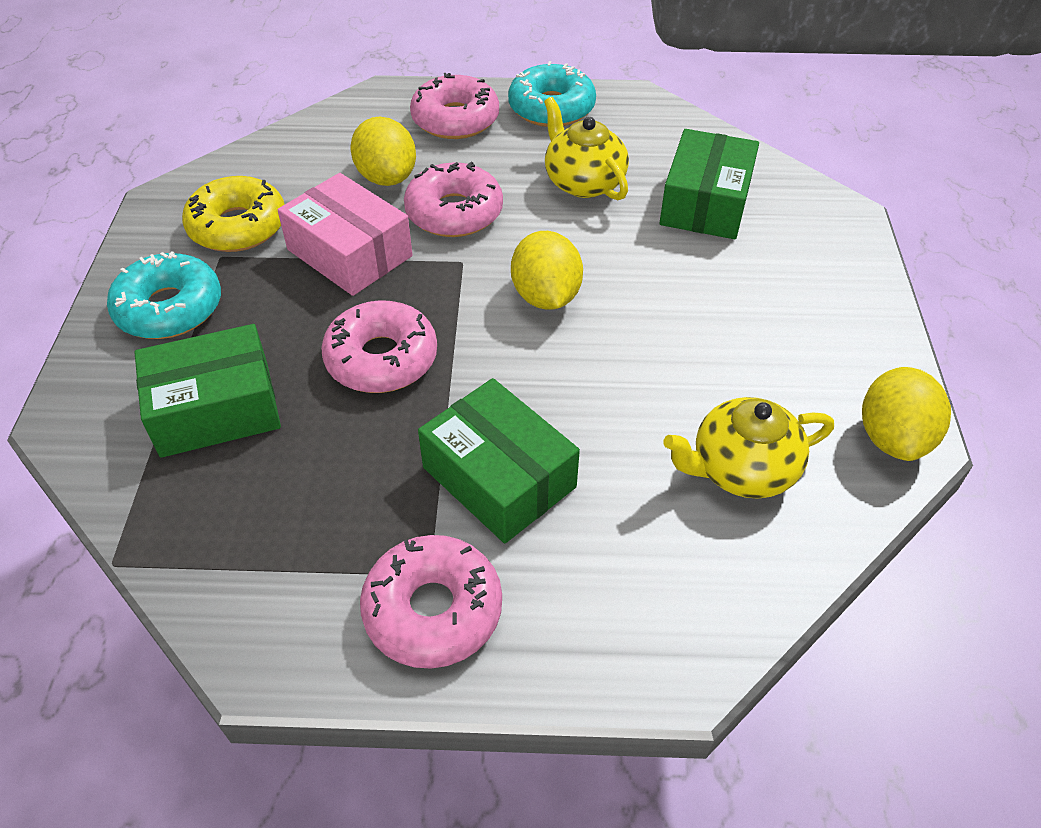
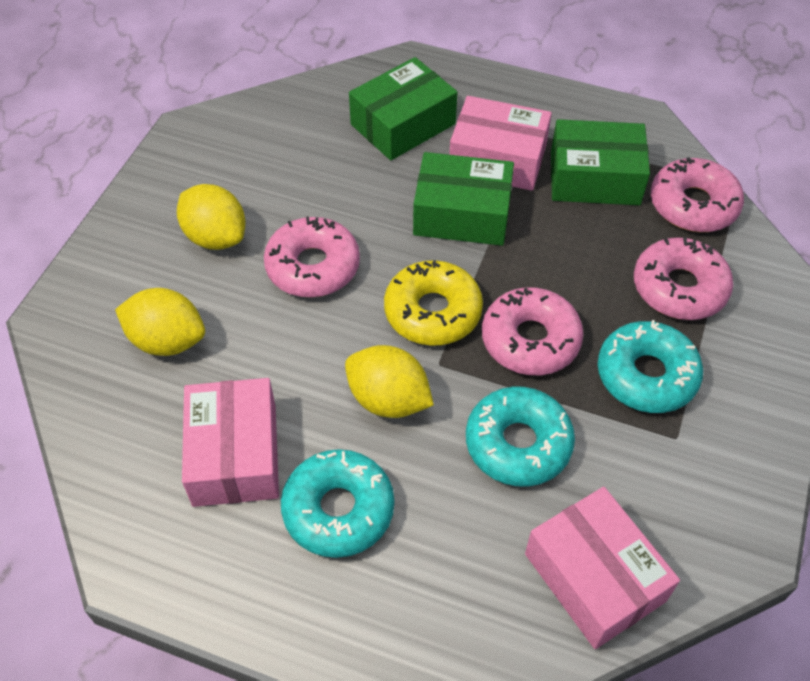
pink box: 1 -> 3
turquoise donut: 2 -> 3
yellow teapot: 2 -> 0

